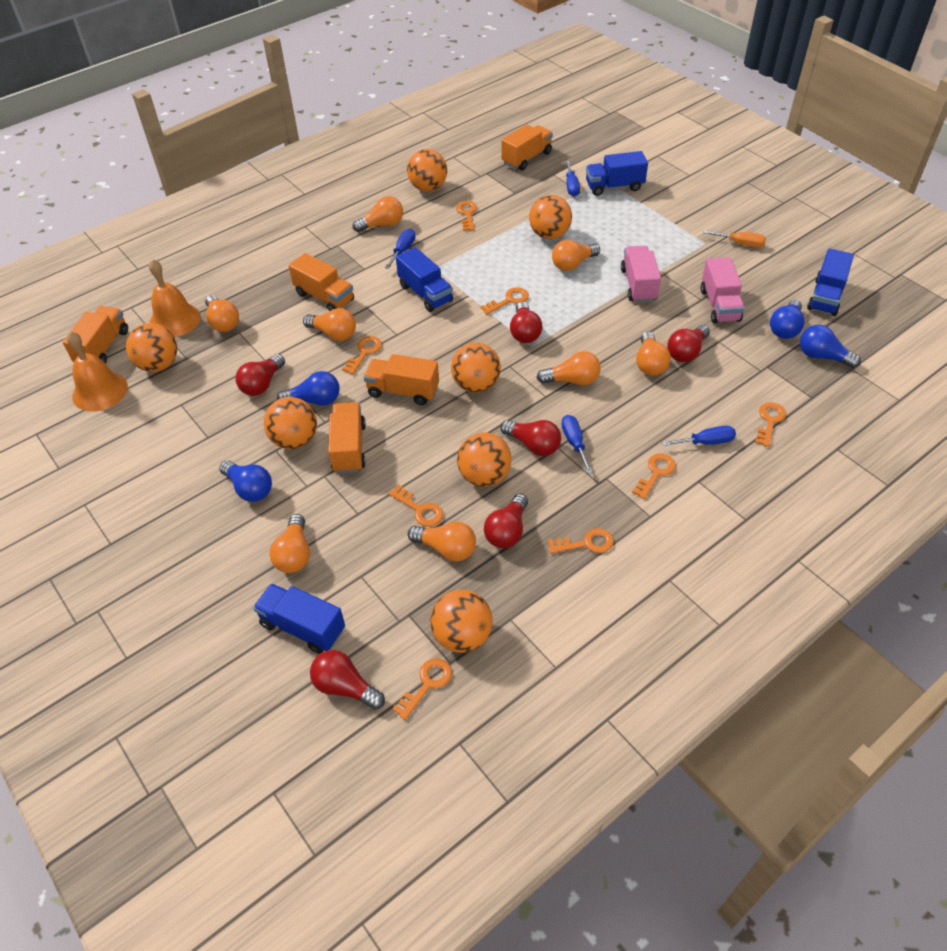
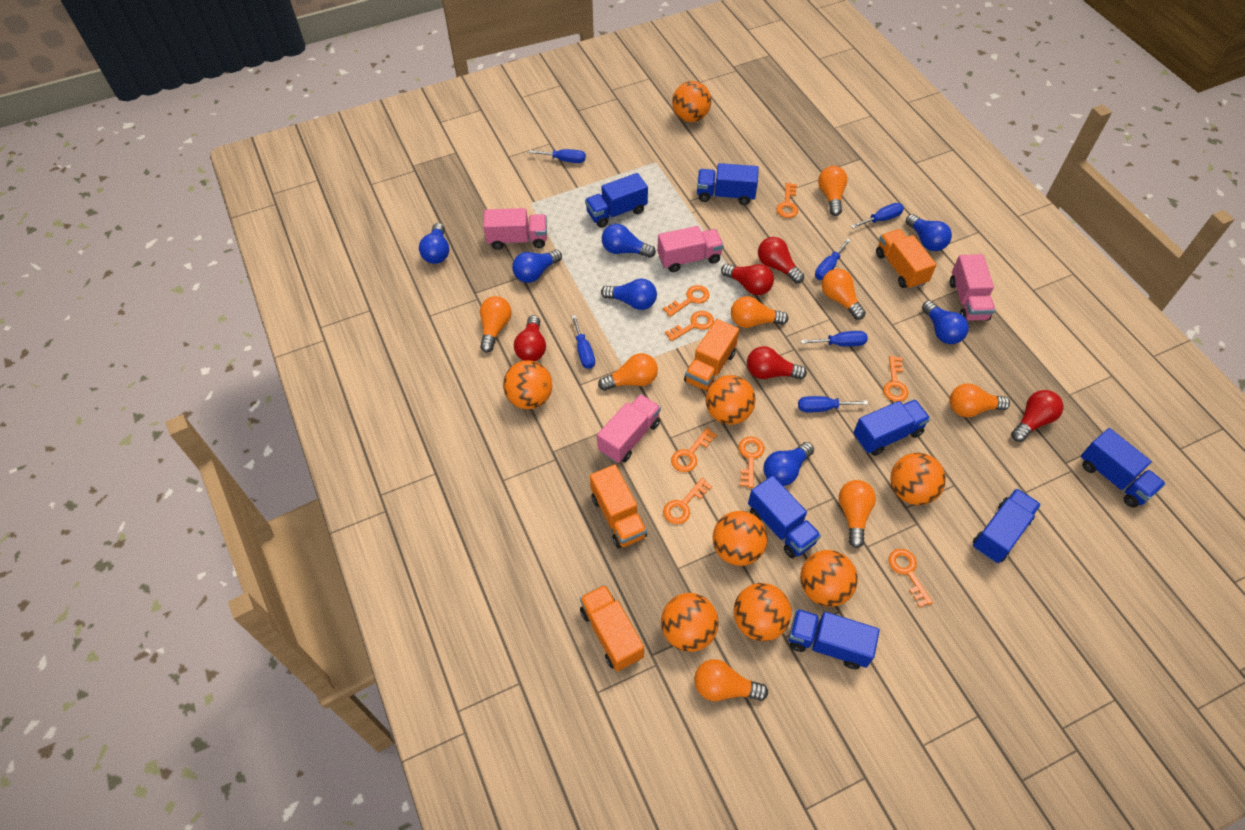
blue light bulb: 4 -> 7
blue screwdriver: 4 -> 6
blue truck: 4 -> 7
orange ball: 7 -> 8
orange bell: 2 -> 0
orange screwdriver: 1 -> 0
orange truck: 5 -> 4
pink truck: 2 -> 4
red light bulb: 6 -> 5

